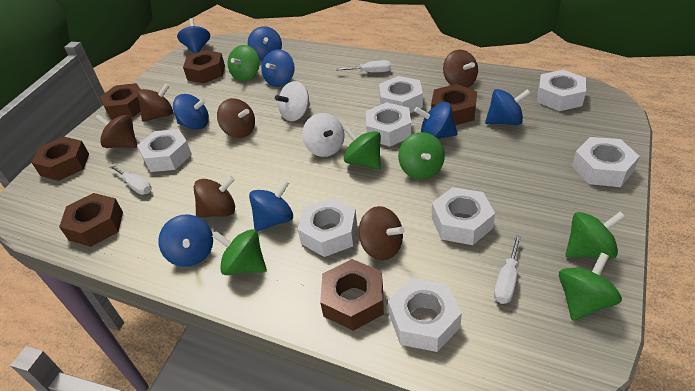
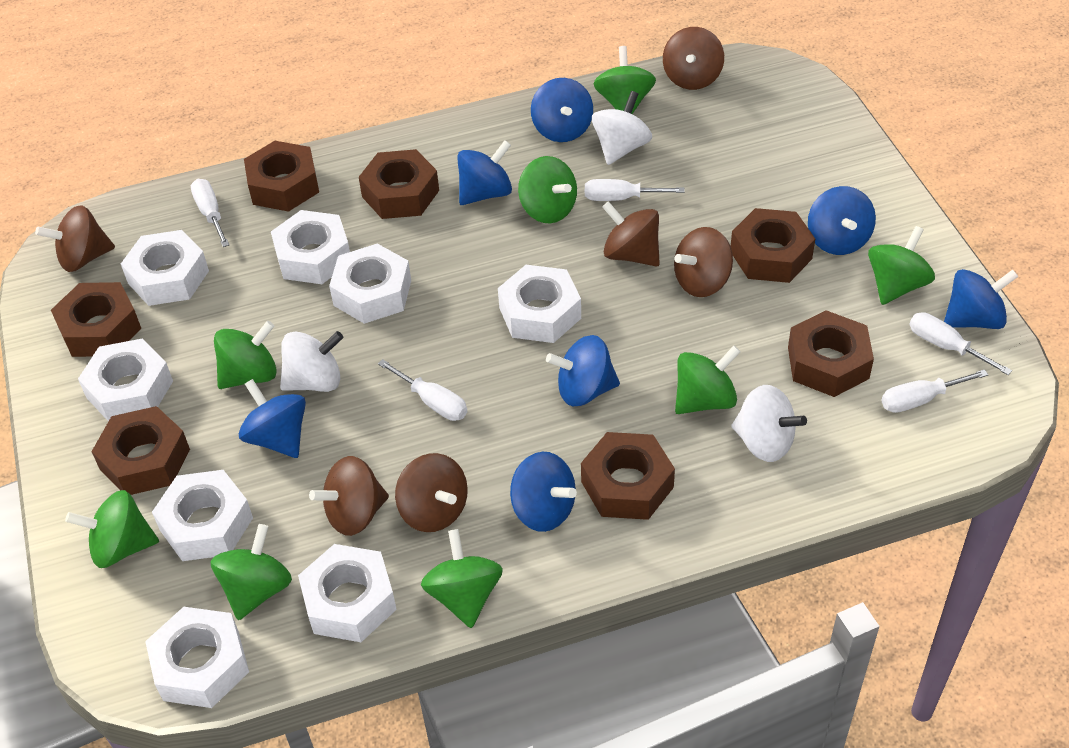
blue spinning top: 8 -> 7
brown nut: 6 -> 7
green spinning top: 6 -> 8
white screwdriver: 3 -> 5
white spinning top: 2 -> 3

